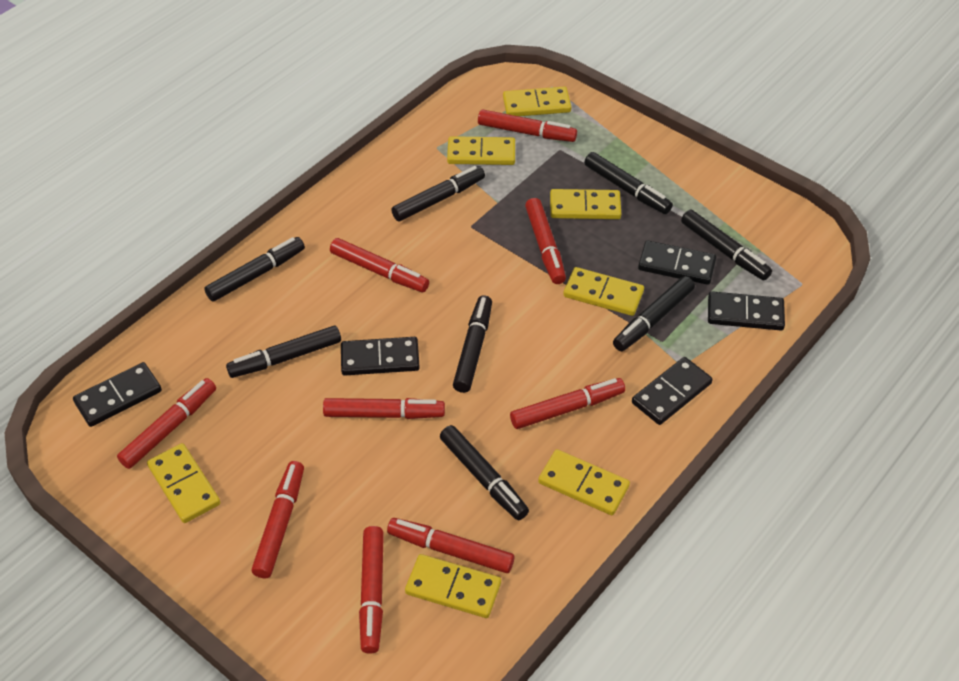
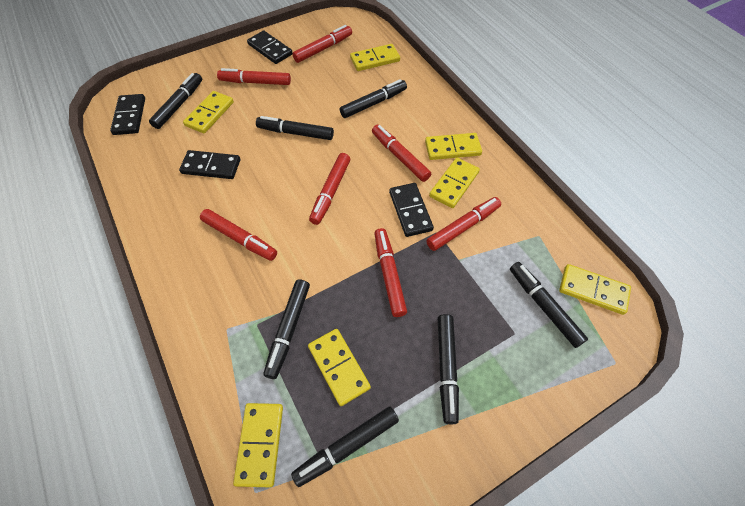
black domino: 5 -> 4
black marker: 8 -> 7
red marker: 9 -> 7

